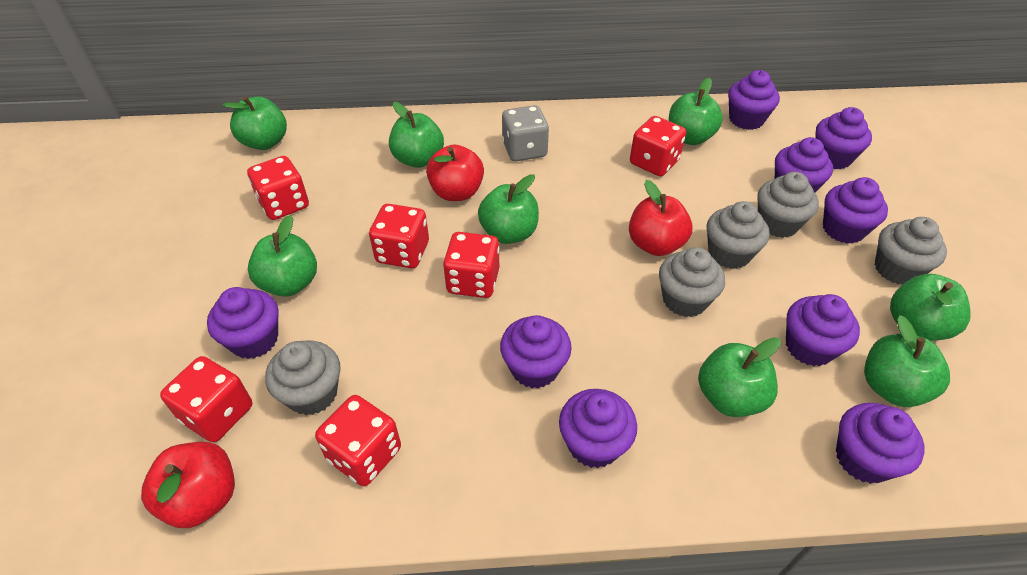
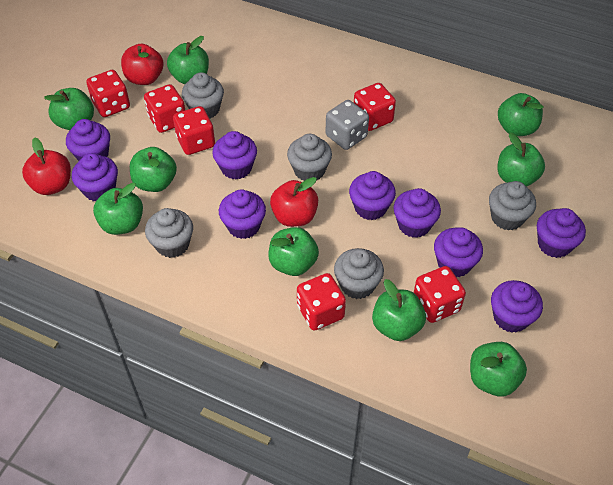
green apple: 8 -> 9

